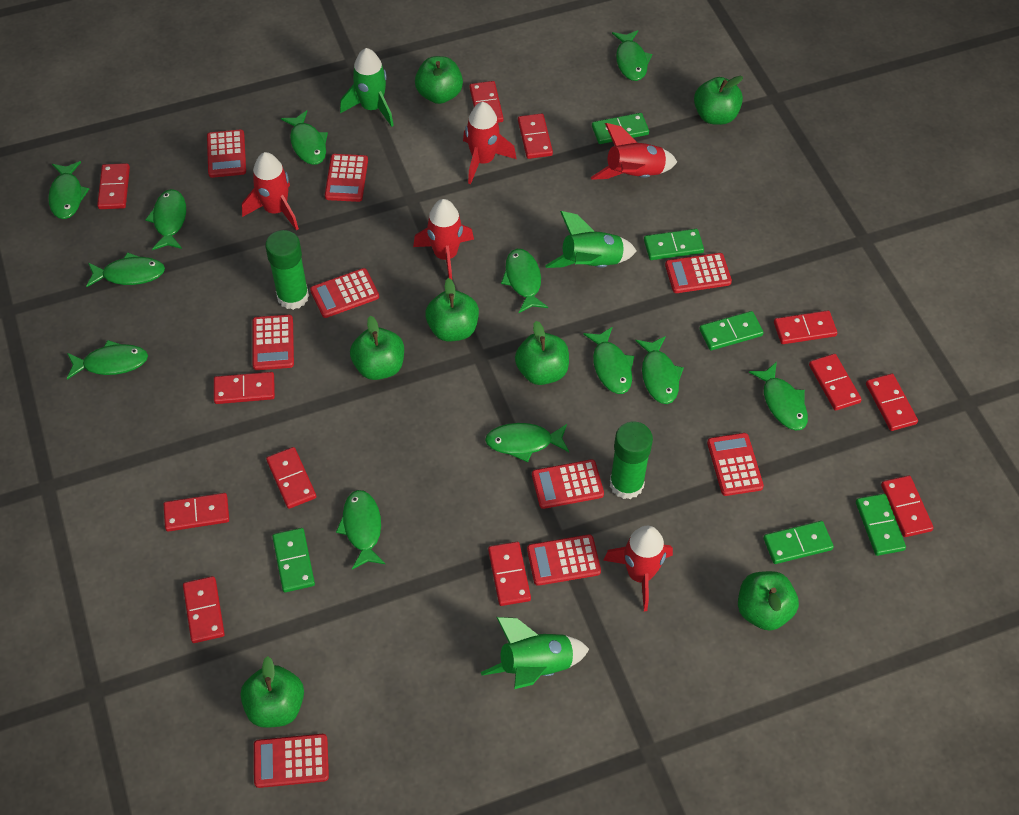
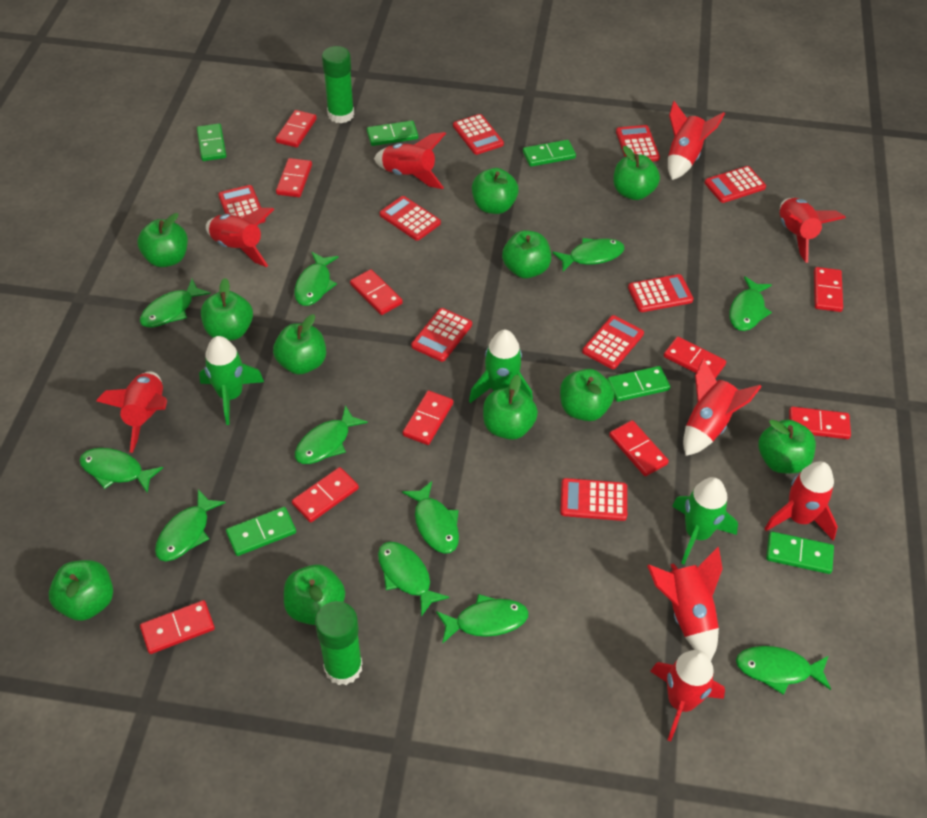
green apple: 7 -> 11
green fish: 12 -> 11
red domino: 12 -> 10
red rocket: 5 -> 9

